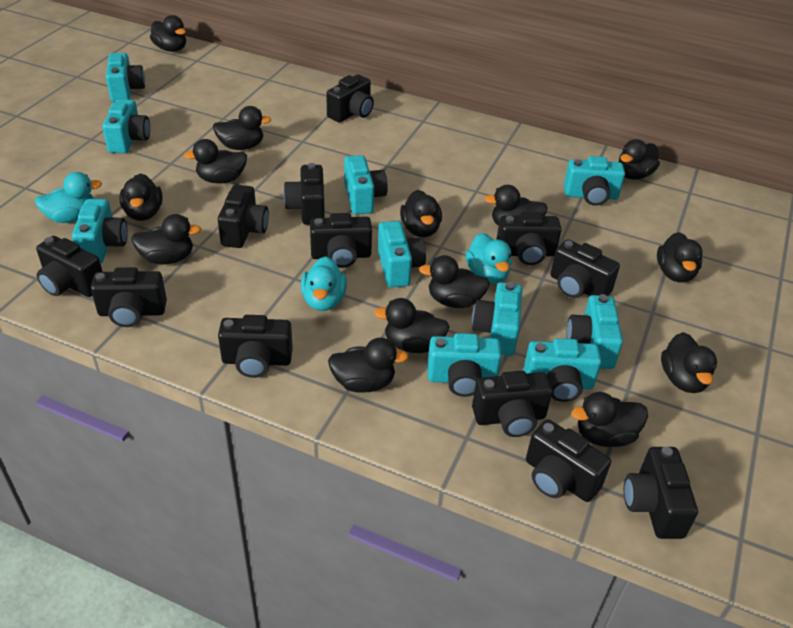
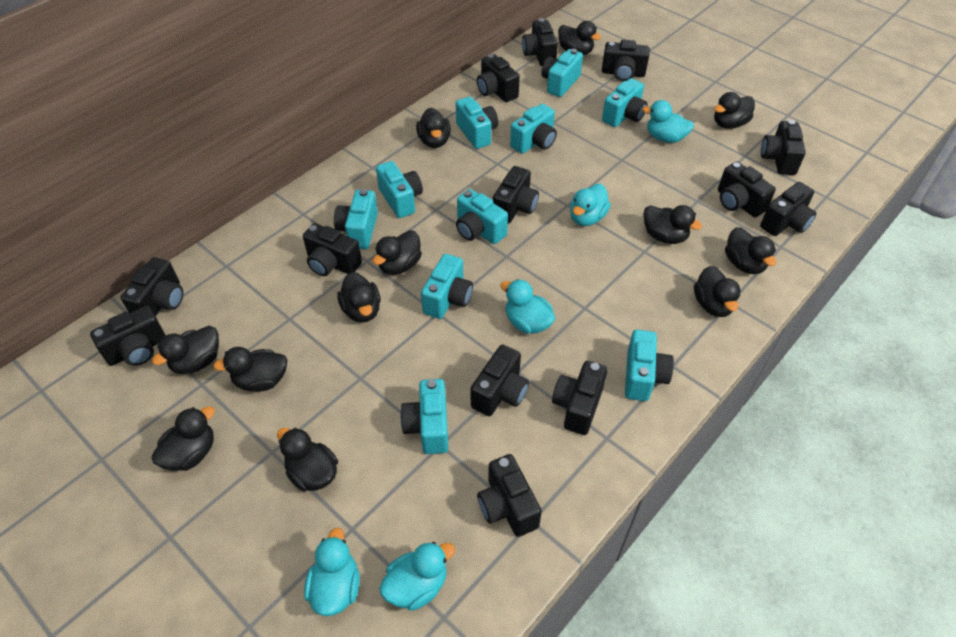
black camera: 12 -> 13
black duck: 14 -> 12
turquoise duck: 3 -> 5

